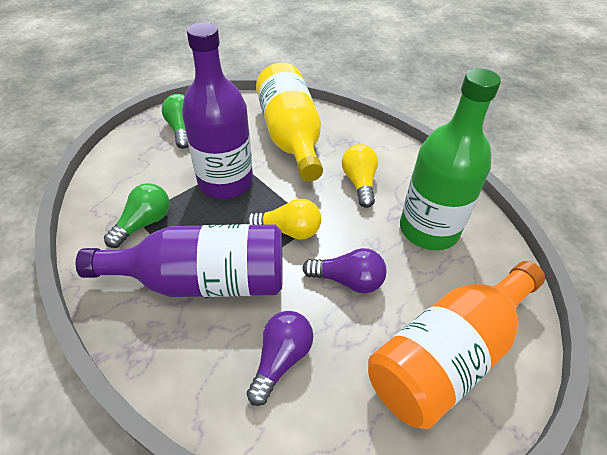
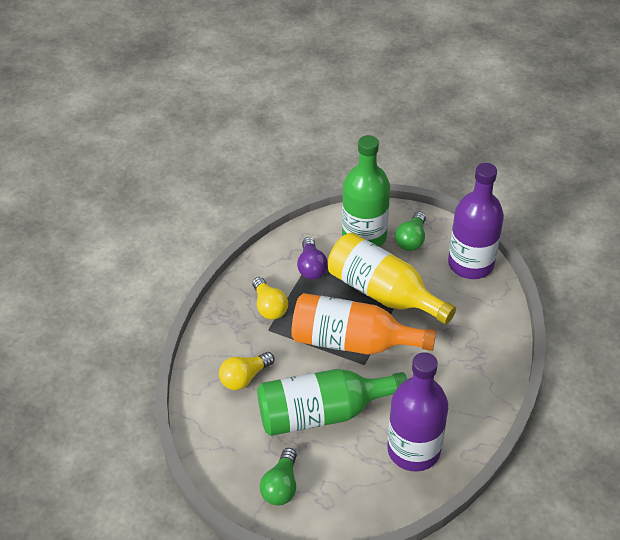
green bottle: 1 -> 2
purple light bulb: 2 -> 1

